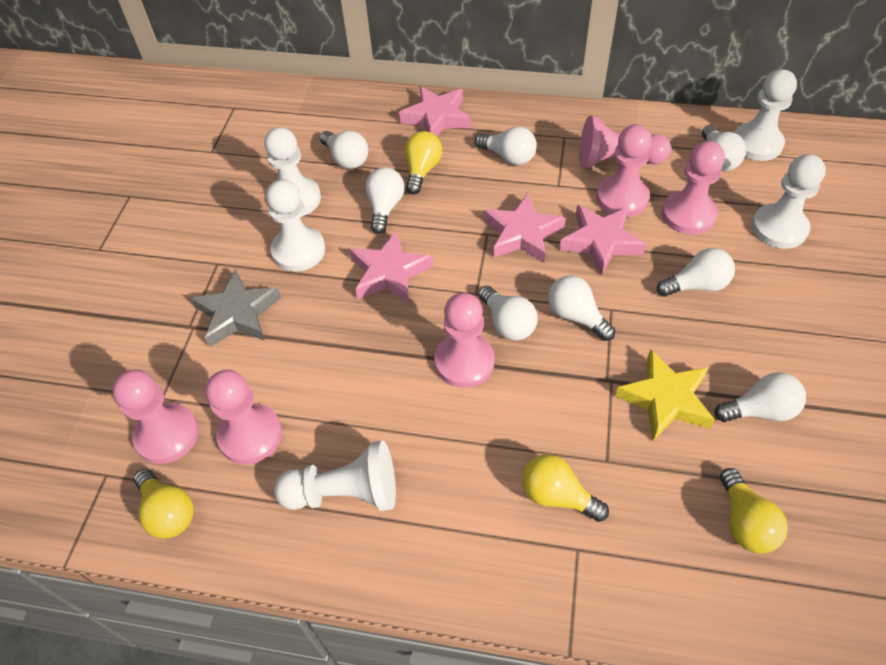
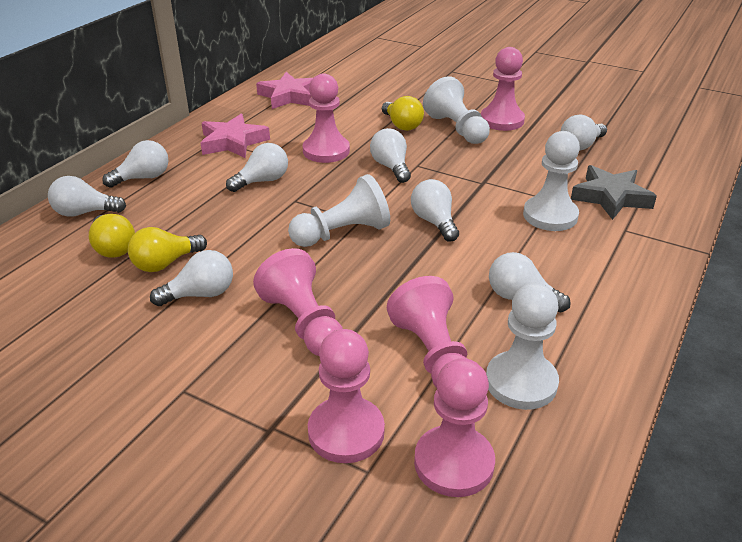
pink star: 4 -> 2
white pawn: 5 -> 4
yellow light bulb: 4 -> 3
yellow star: 1 -> 0

